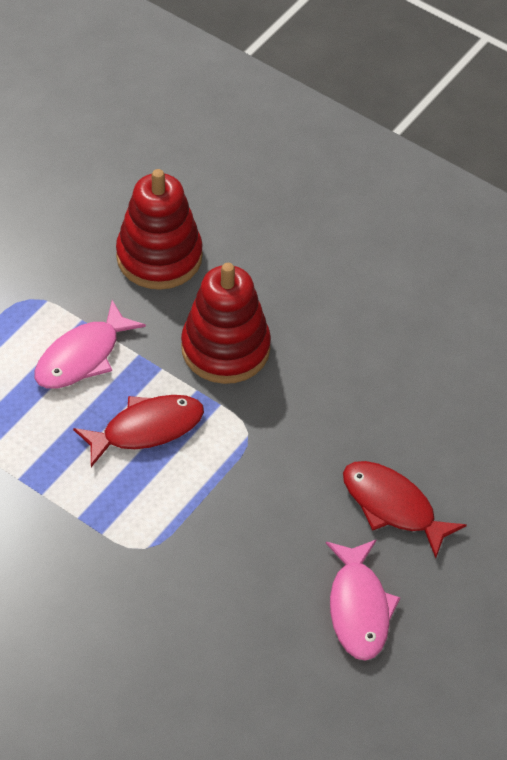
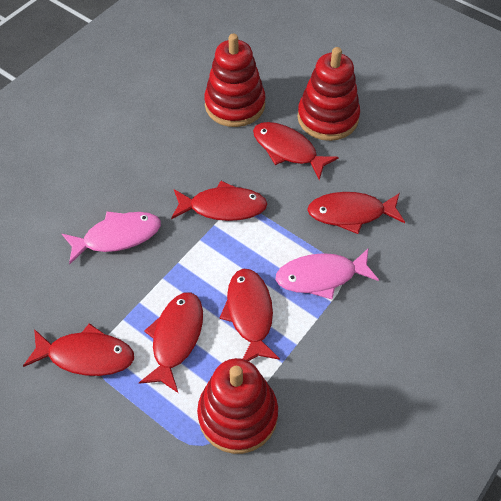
red fish: 2 -> 6
red stacking toy: 2 -> 3

